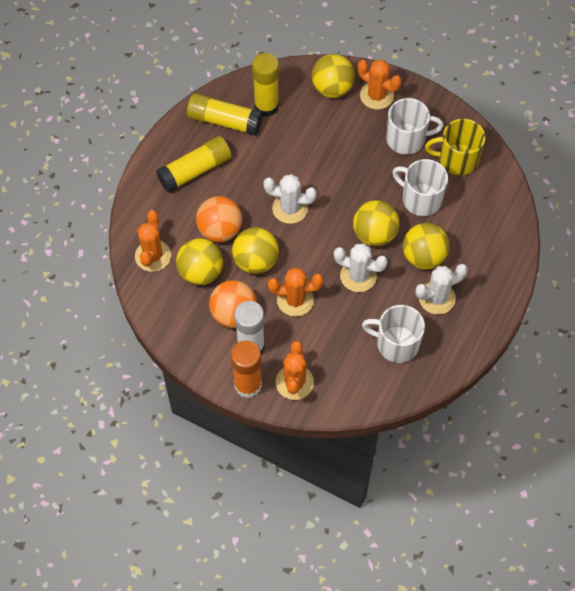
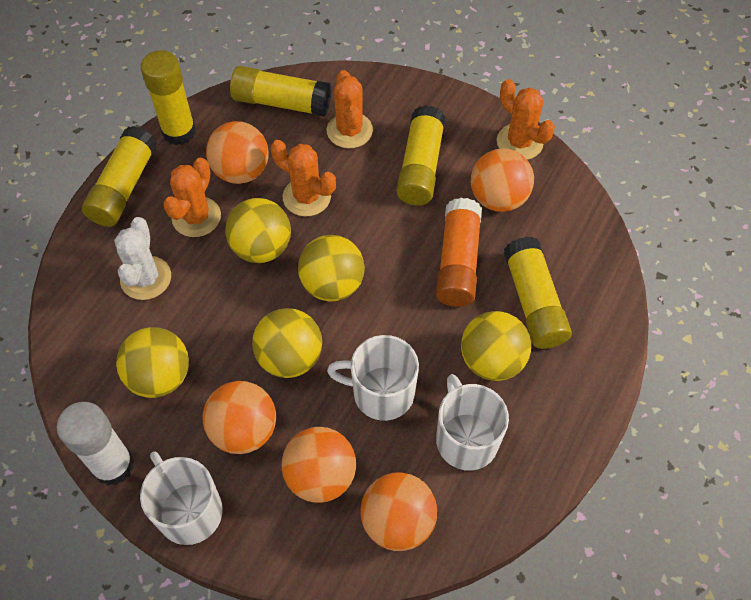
orange ball: 2 -> 5
white cactus: 3 -> 1
yellow glue stick: 3 -> 5
yellow mug: 1 -> 0

